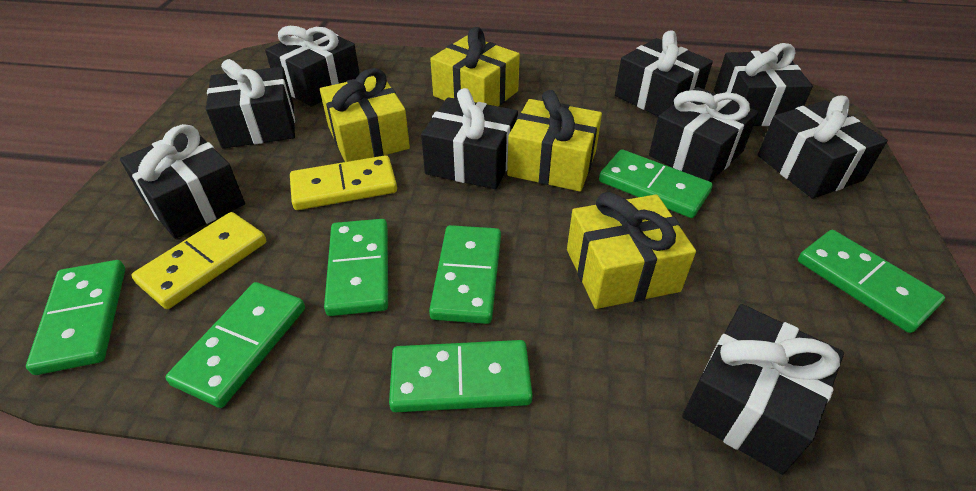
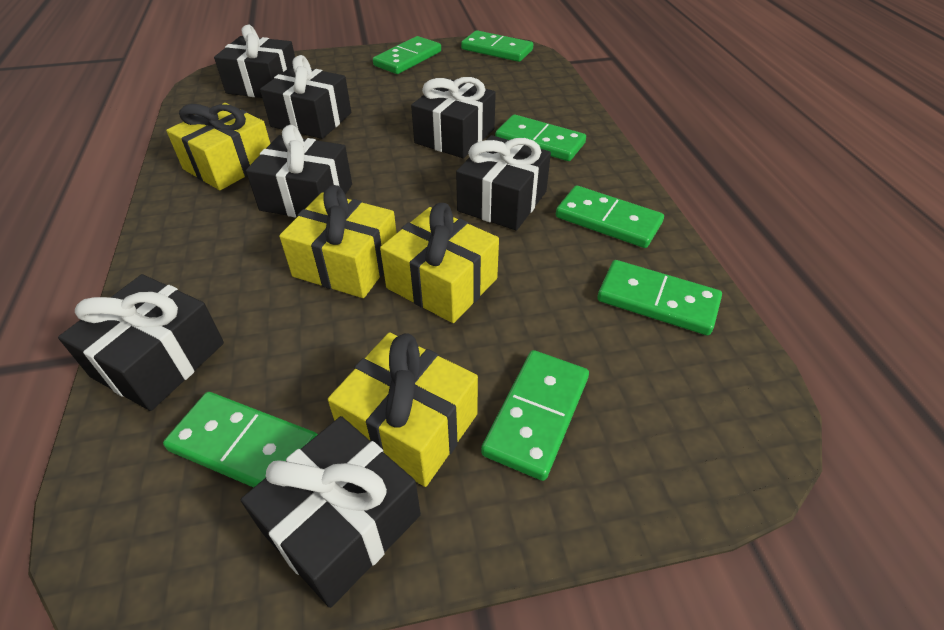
black gift: 9 -> 7
yellow domino: 2 -> 0

